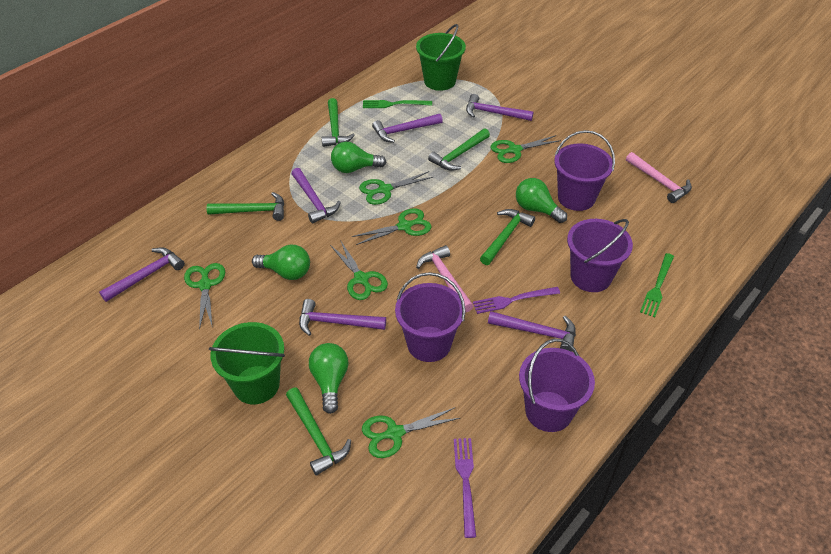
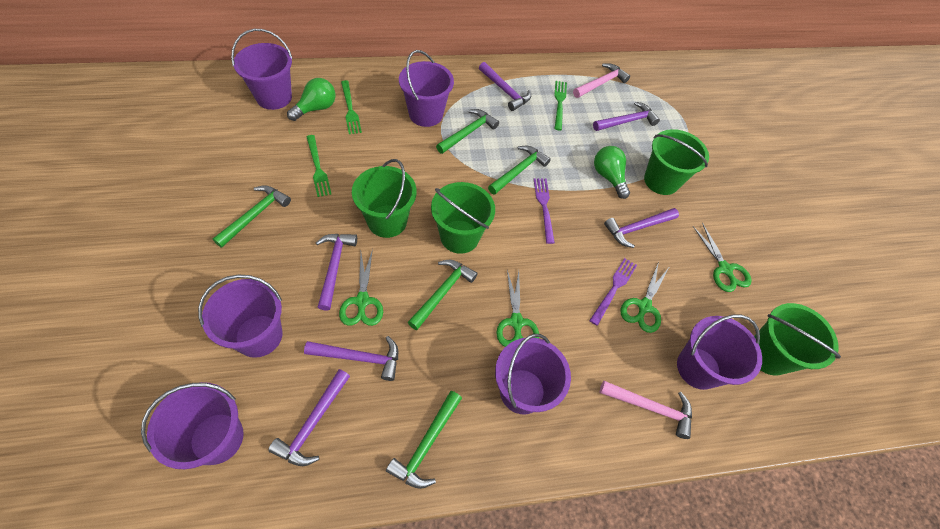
green bucket: 2 -> 4
green fork: 2 -> 3
green light bulb: 4 -> 2
green scissors: 6 -> 4
purple bucket: 4 -> 6

